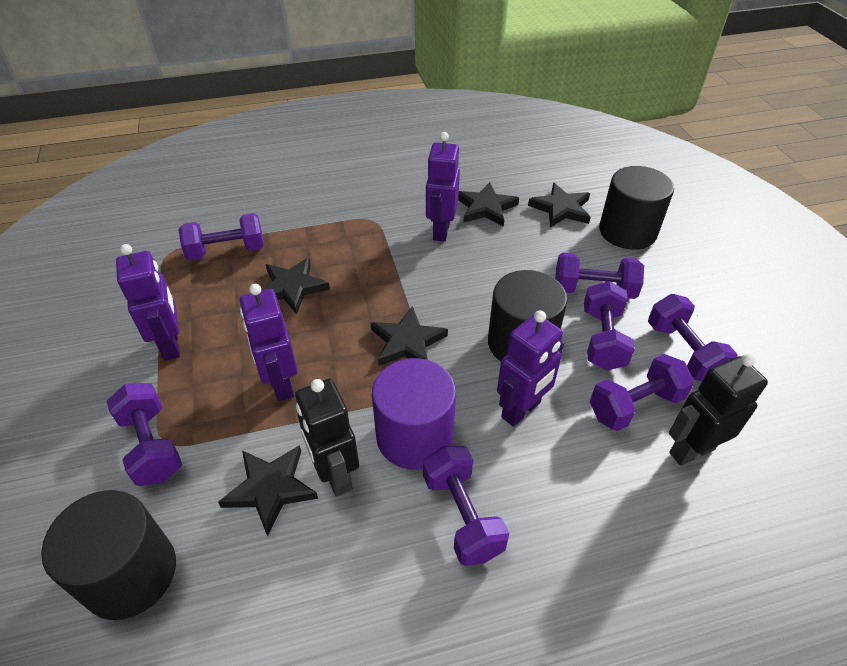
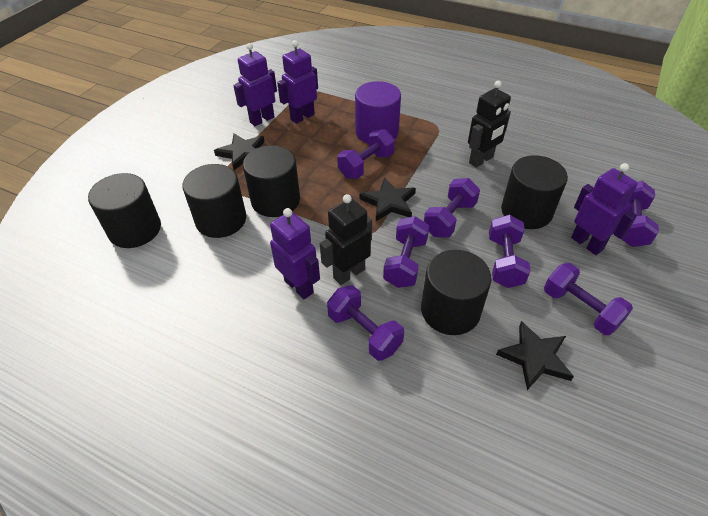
black cylinder: 3 -> 5
black star: 5 -> 3

